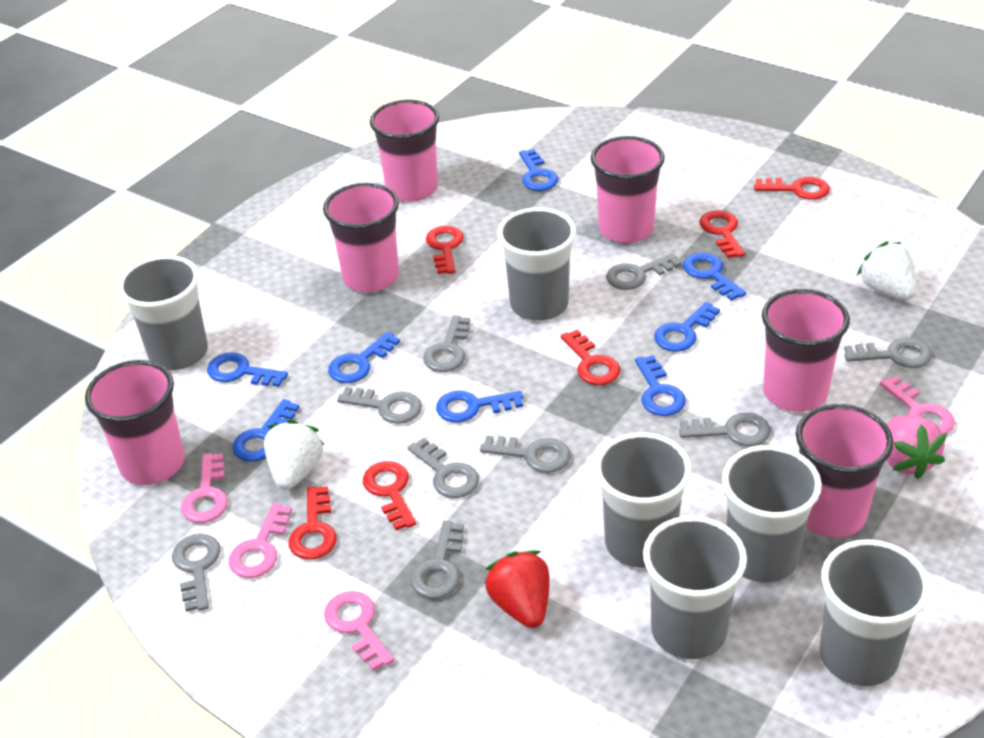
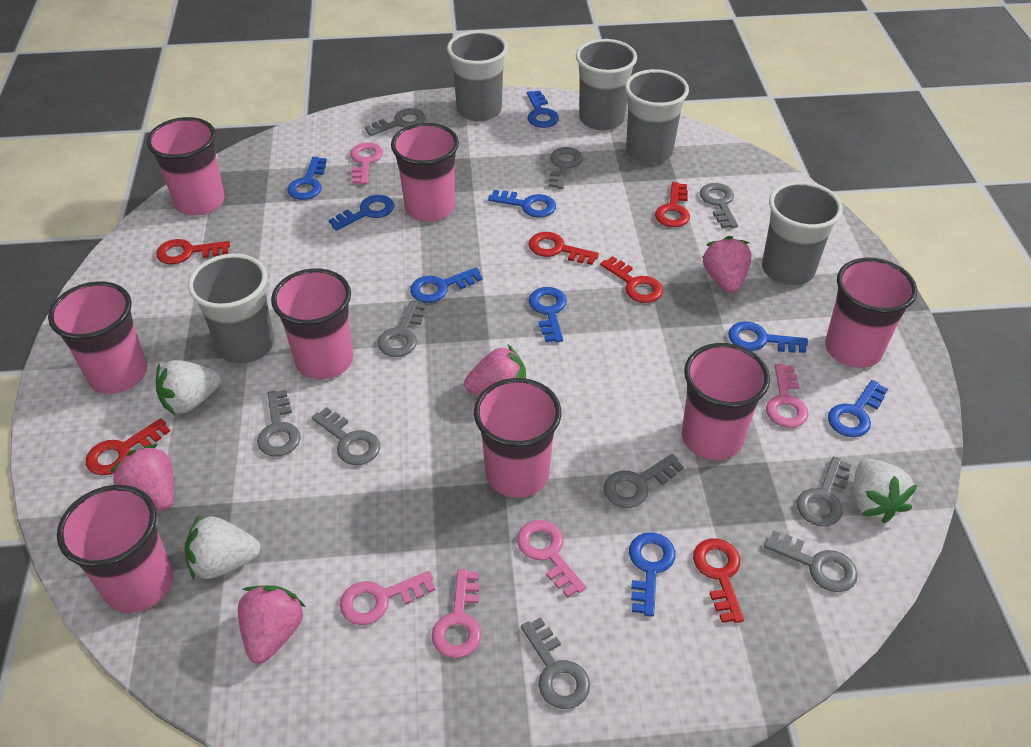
blue key: 8 -> 9
grey cup: 6 -> 5
grey key: 9 -> 10
pink cup: 6 -> 8
pink key: 4 -> 5
pink strawberry: 1 -> 4
red strawberry: 1 -> 0
white strawberry: 2 -> 3

